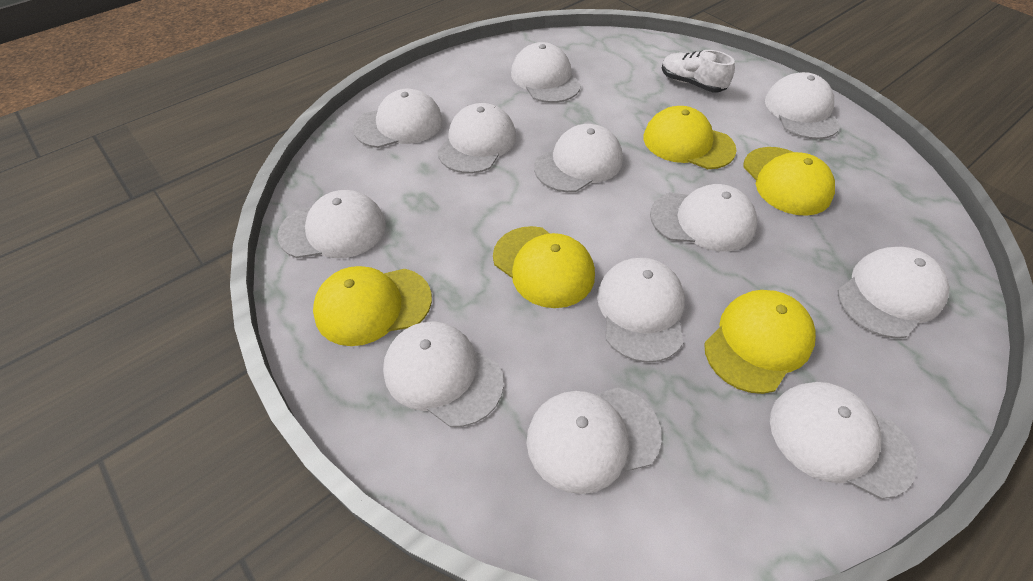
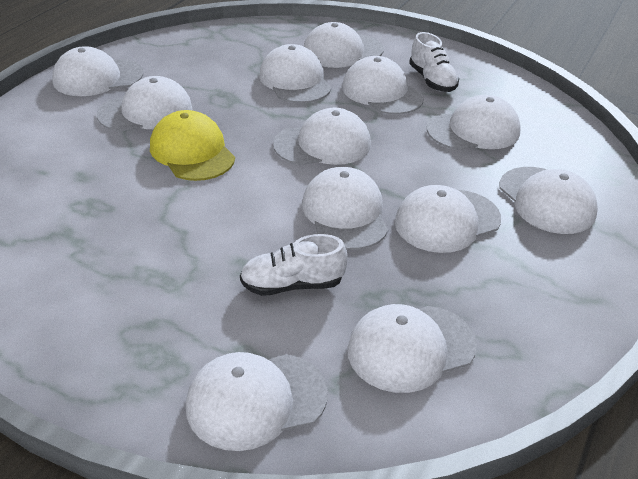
white shoe: 1 -> 2
yellow cap: 5 -> 1

